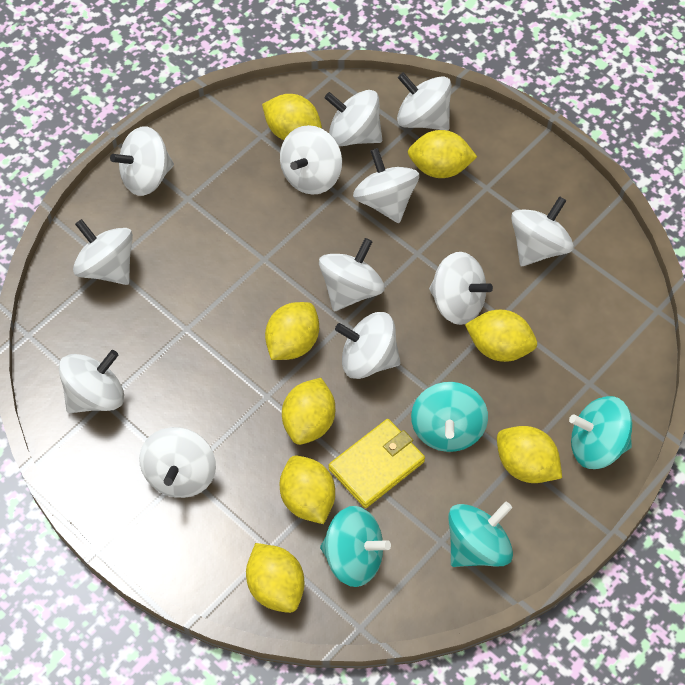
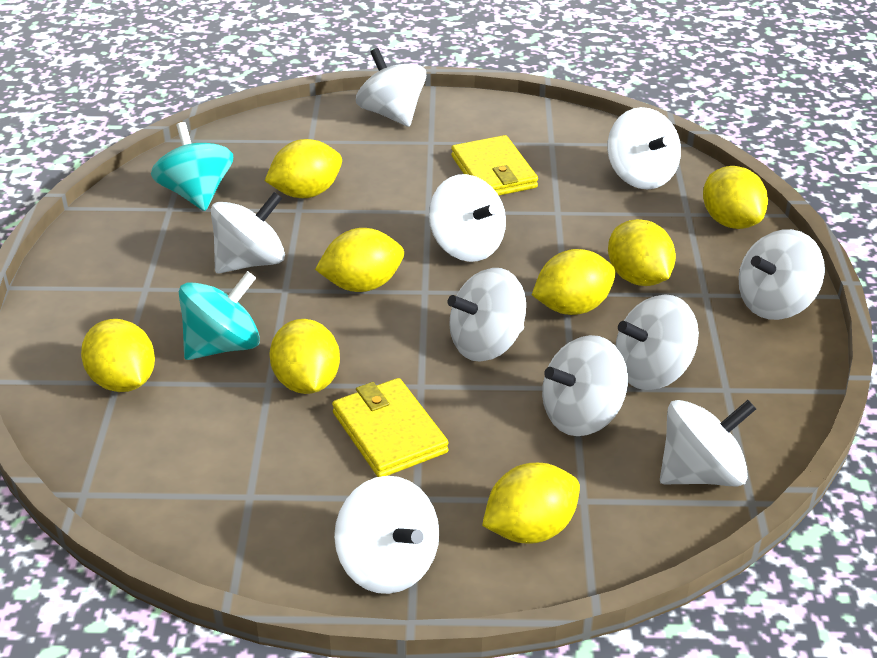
turquoise spinning top: 4 -> 2
white spinning top: 12 -> 10
yellow wallet: 1 -> 2

